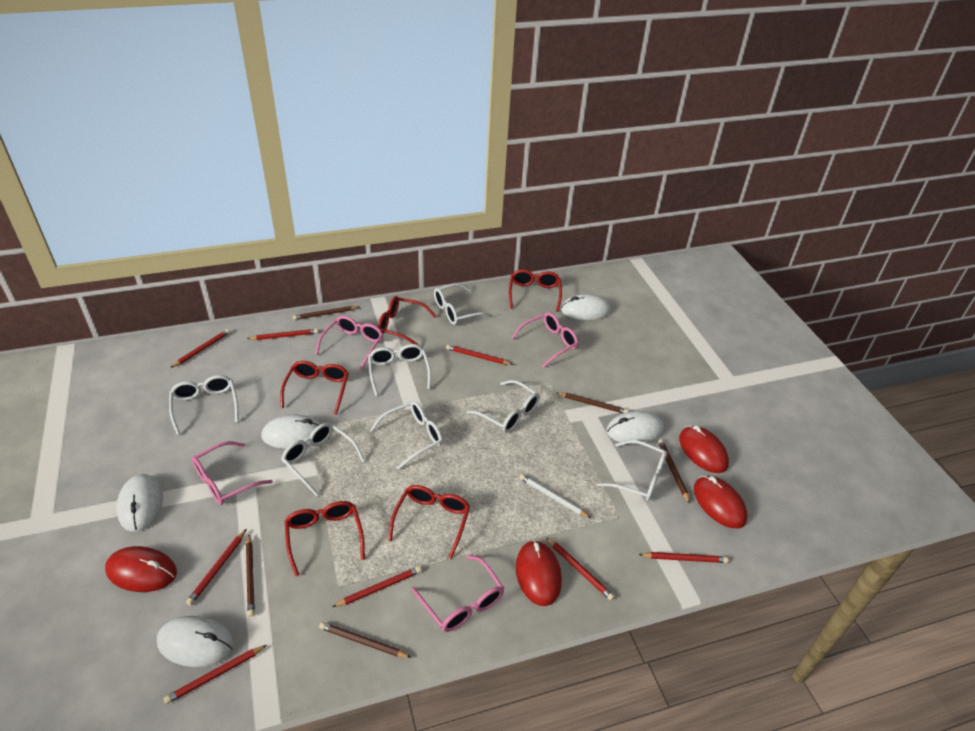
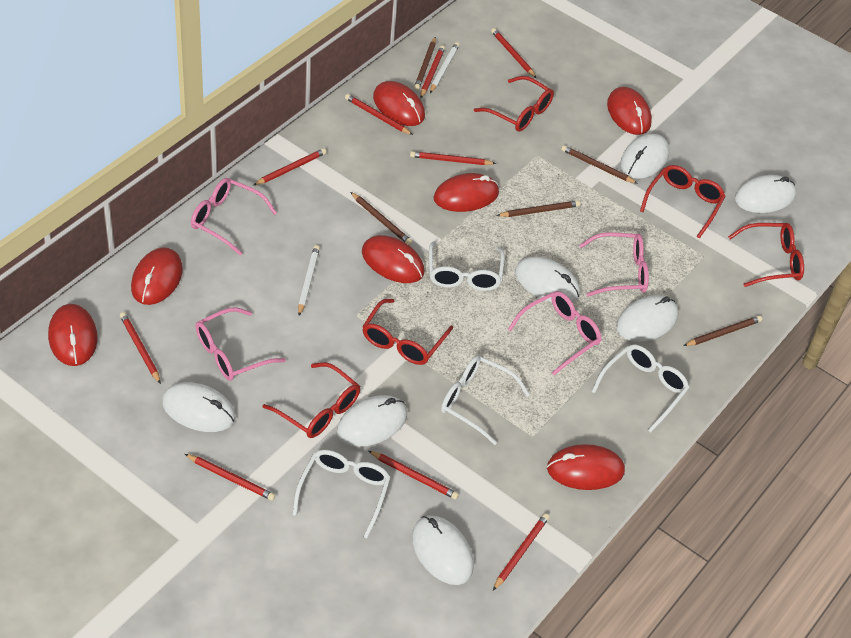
red mouse: 4 -> 7
red pencil: 8 -> 9
white glasses: 7 -> 4
white mouse: 5 -> 7
white pencil: 1 -> 2

